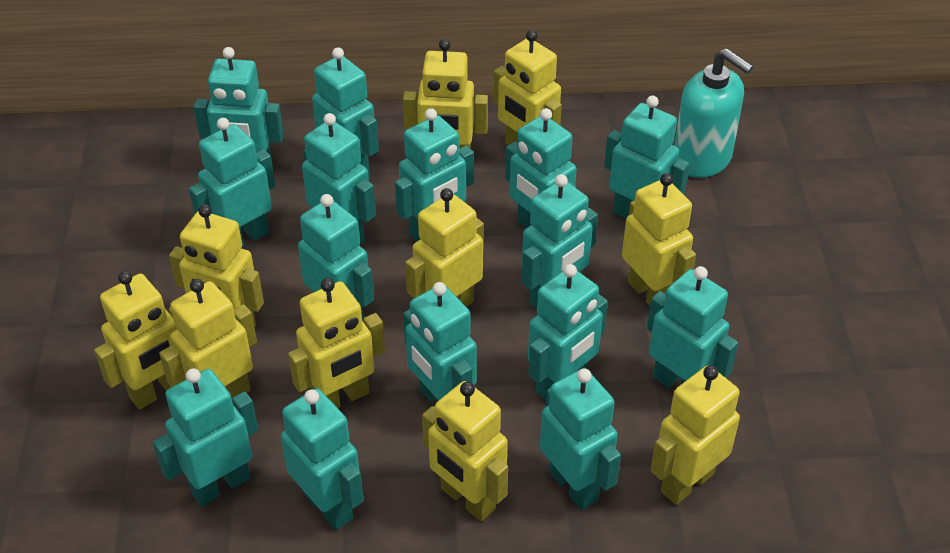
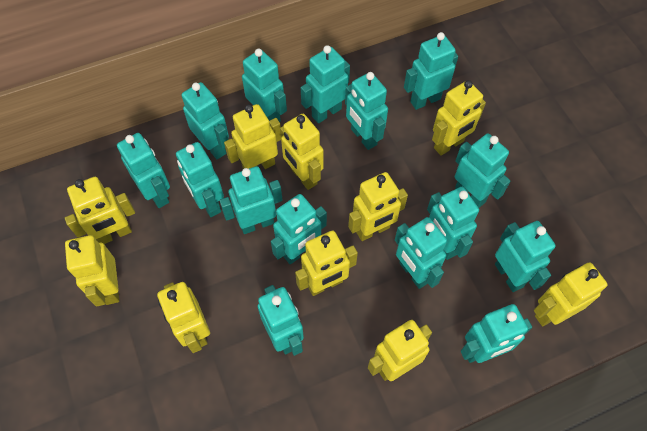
turquoise soap dispenser: 1 -> 0

